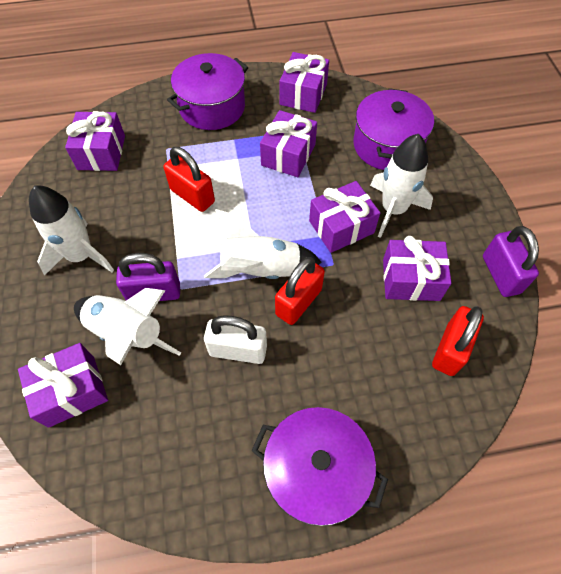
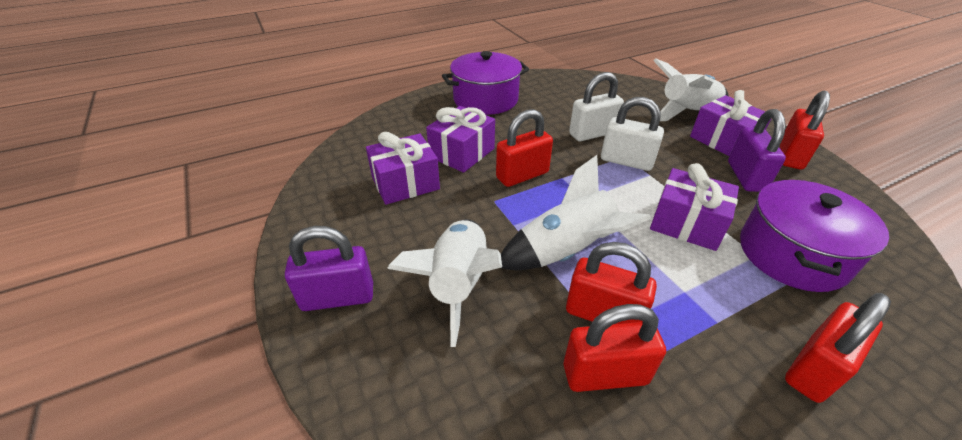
purple gift: 6 -> 4
purple pot: 3 -> 2
red padlock: 3 -> 5
white padlock: 1 -> 2
white rocket: 4 -> 3

